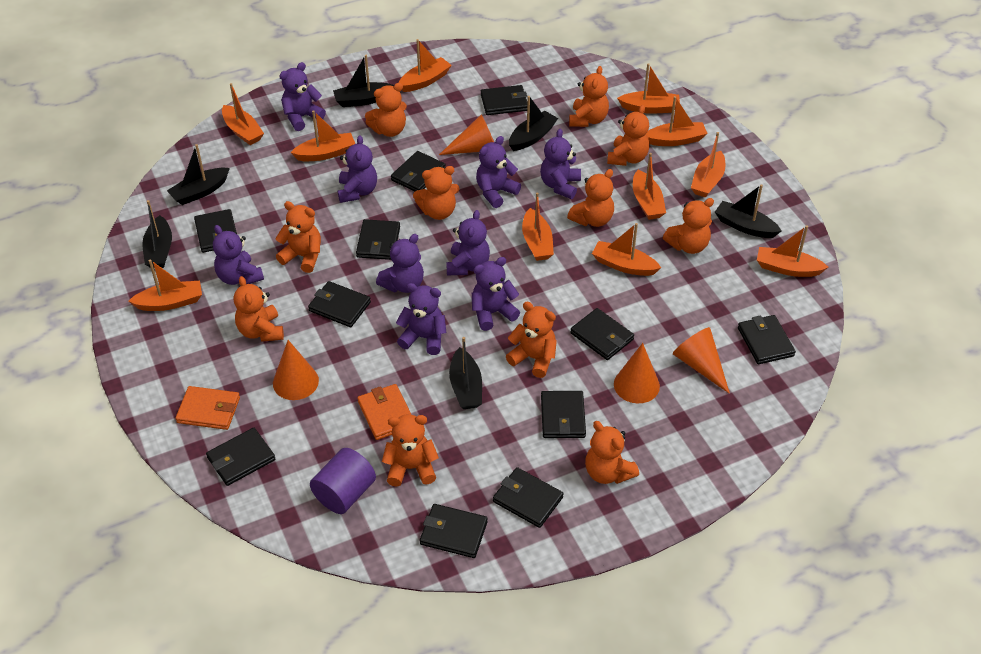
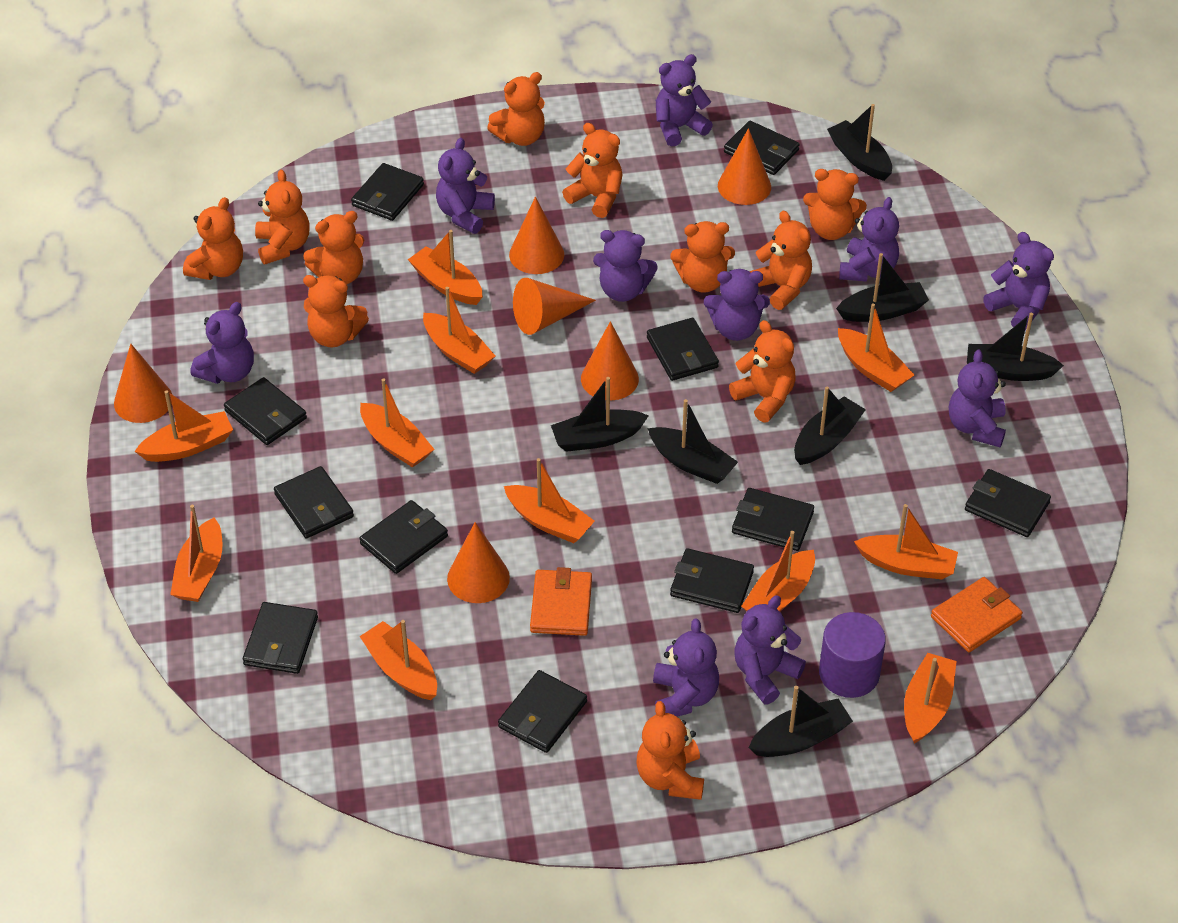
black boat: 6 -> 7
orange cone: 4 -> 6
purple teddy bear: 9 -> 10

